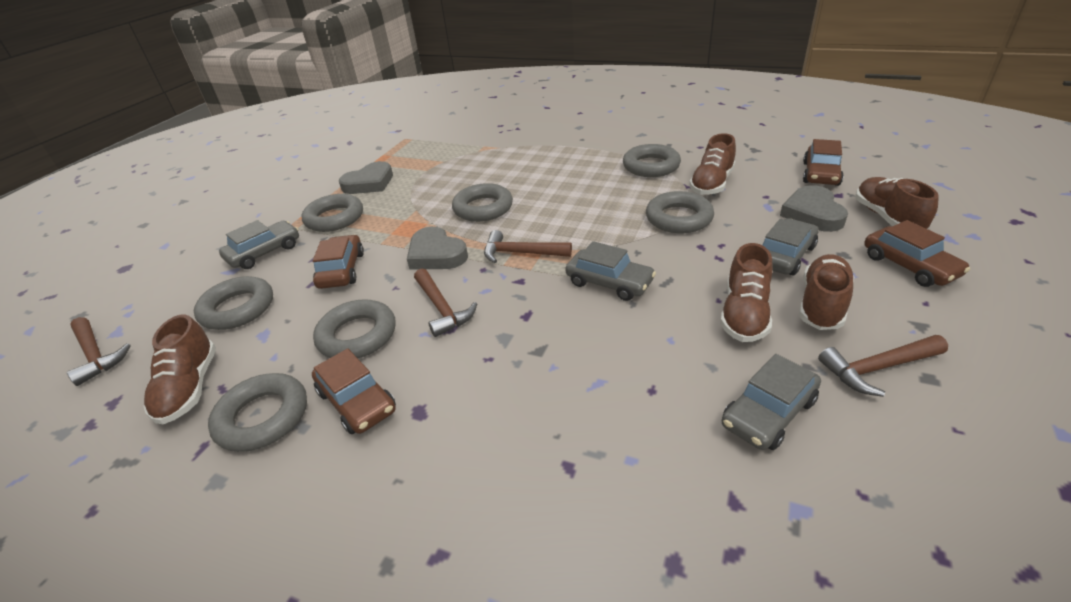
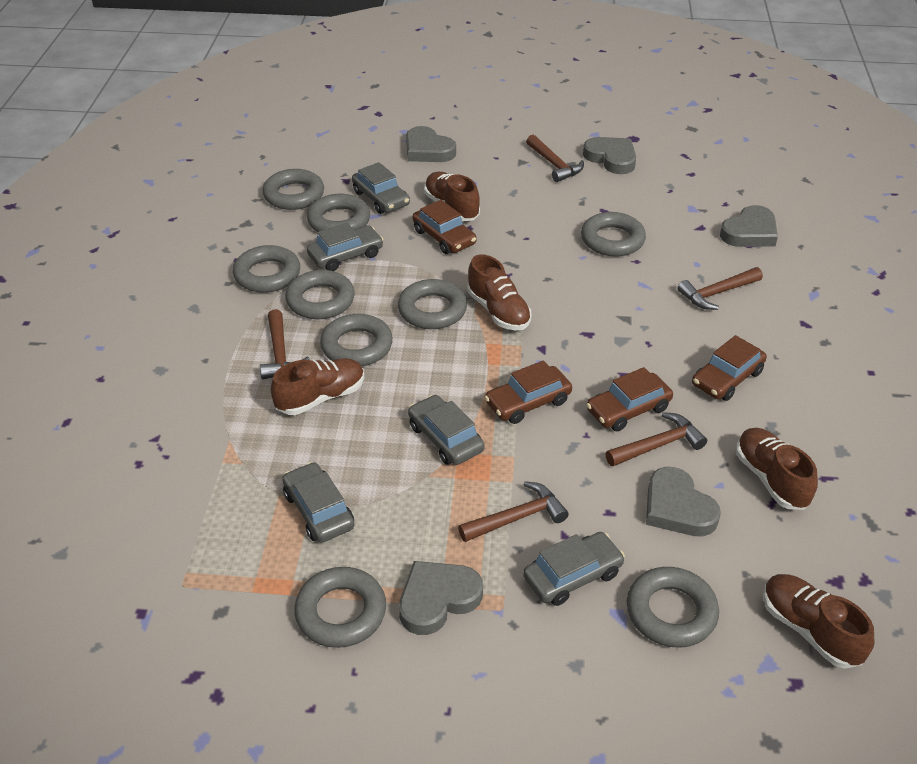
brown hammer: 4 -> 5
grey car: 4 -> 5
grey heart: 3 -> 5
grey ring: 7 -> 9

